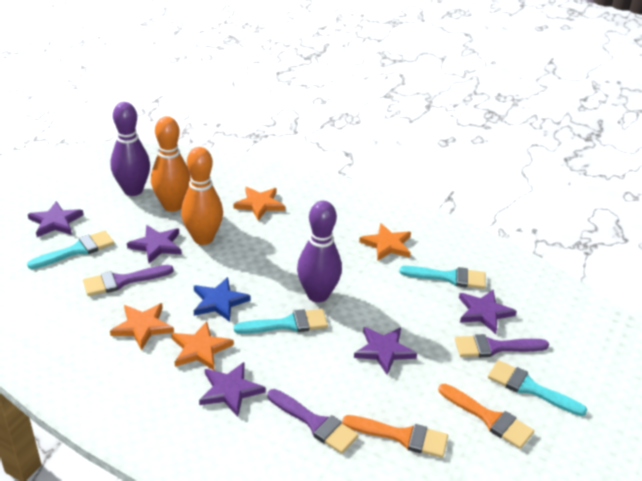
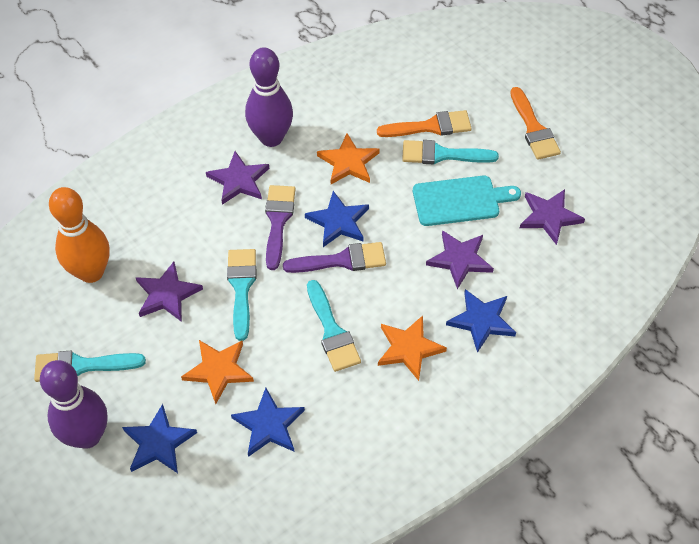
blue star: 1 -> 4
orange bowling pin: 2 -> 1
orange star: 4 -> 3
purple brush: 3 -> 2
purple star: 5 -> 4
turquoise cutting board: 0 -> 1

